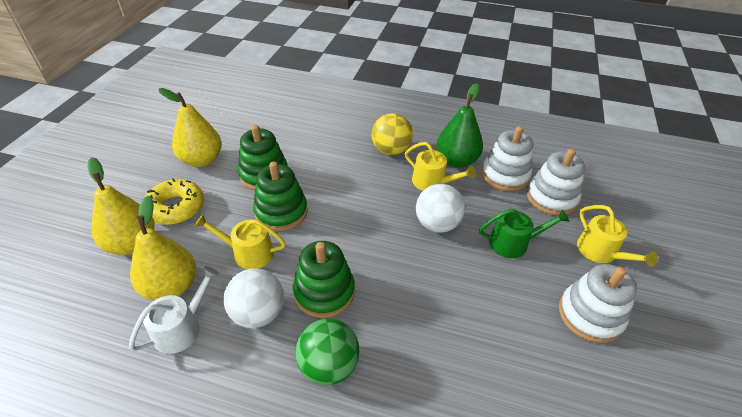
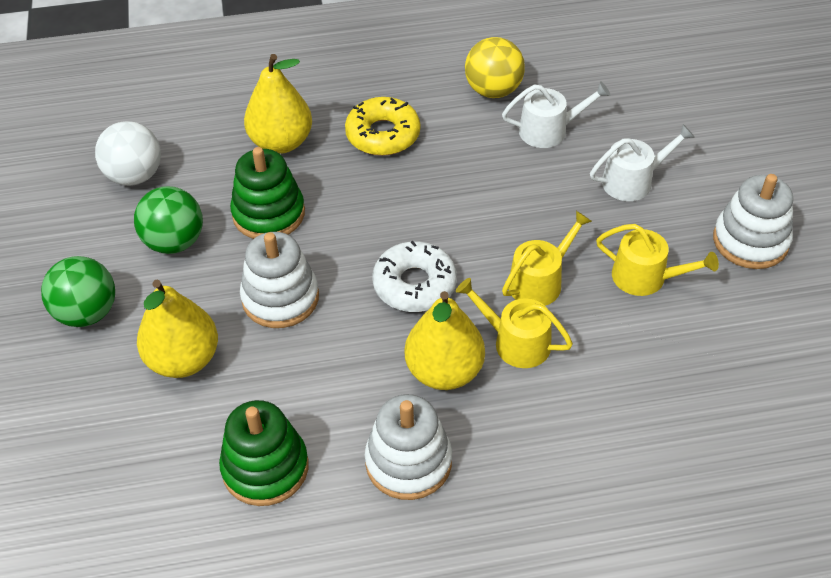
green ball: 1 -> 2
green pear: 1 -> 0
green stacking toy: 3 -> 2
green watering can: 1 -> 0
white ball: 2 -> 1
white donut: 0 -> 1
white watering can: 1 -> 2

